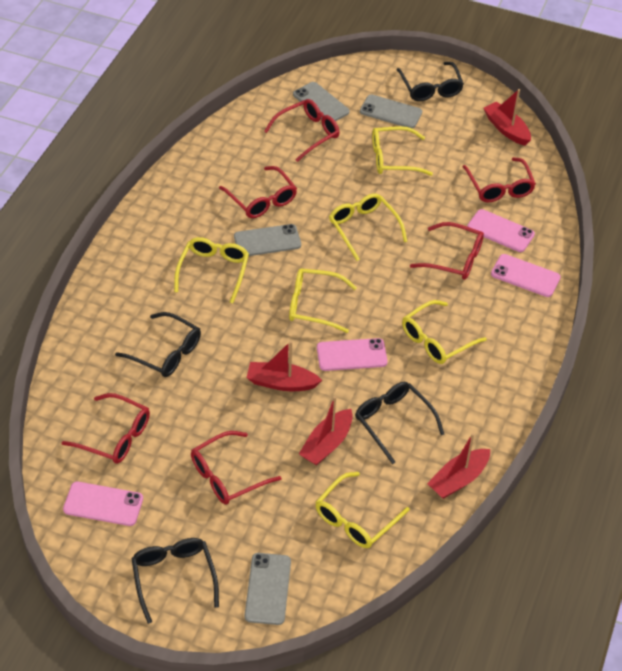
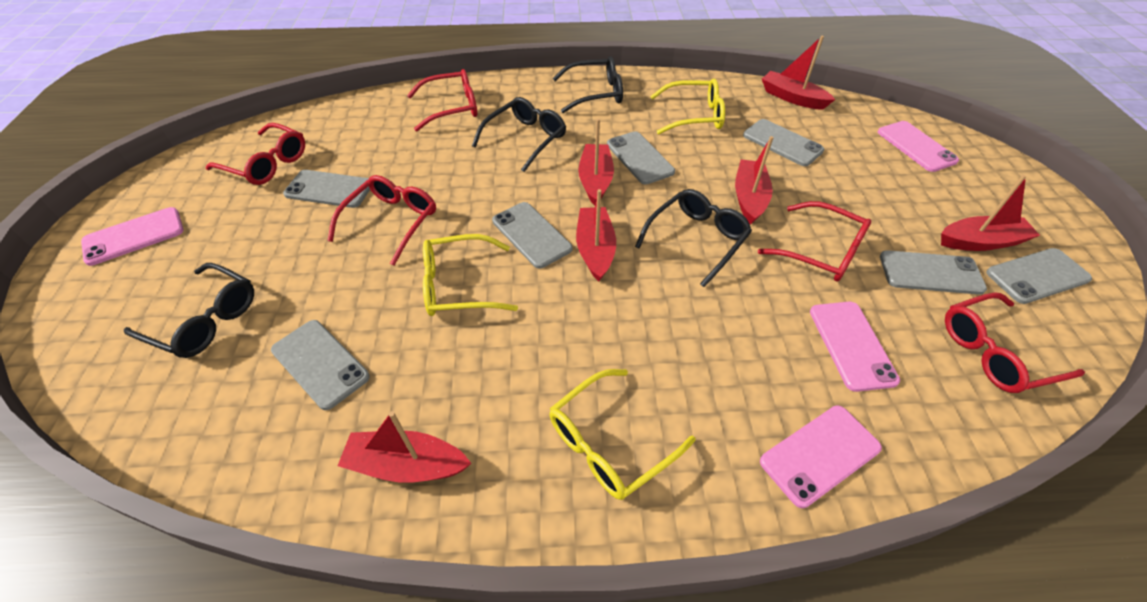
grey phone: 4 -> 7
red boat: 4 -> 6
red glasses: 6 -> 5
yellow glasses: 6 -> 3

